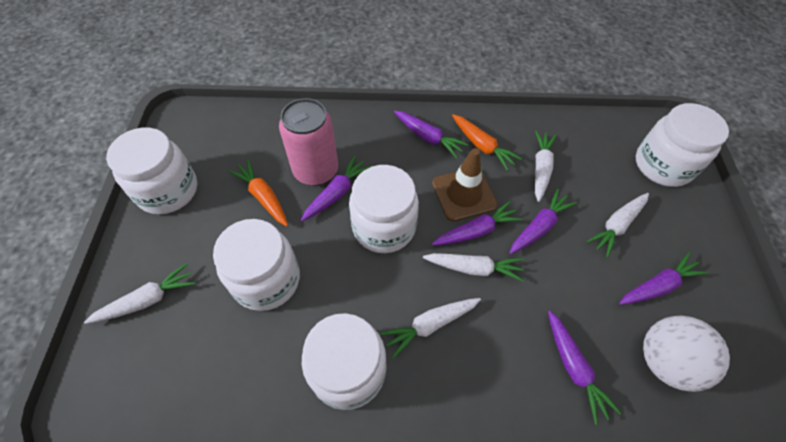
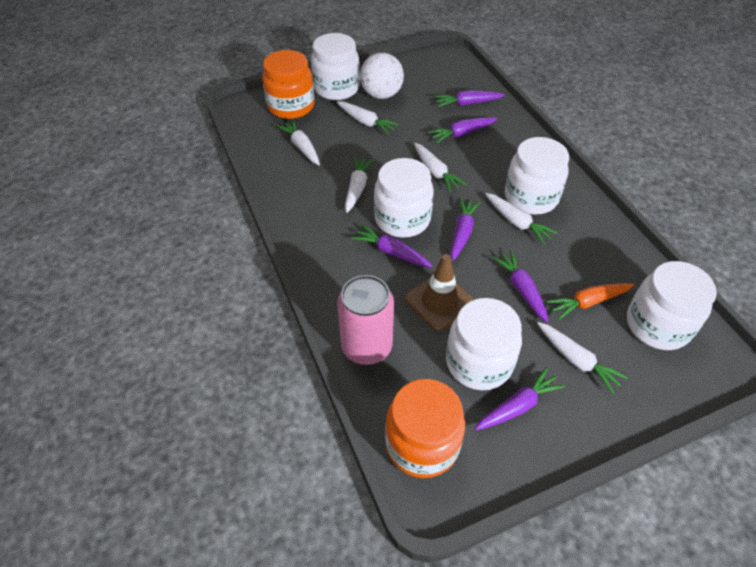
orange carrot: 2 -> 1
orange jar: 0 -> 2
white carrot: 5 -> 6

